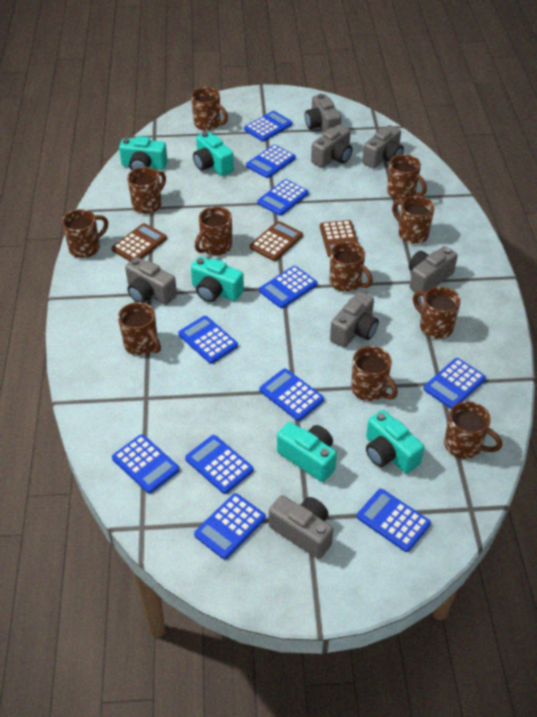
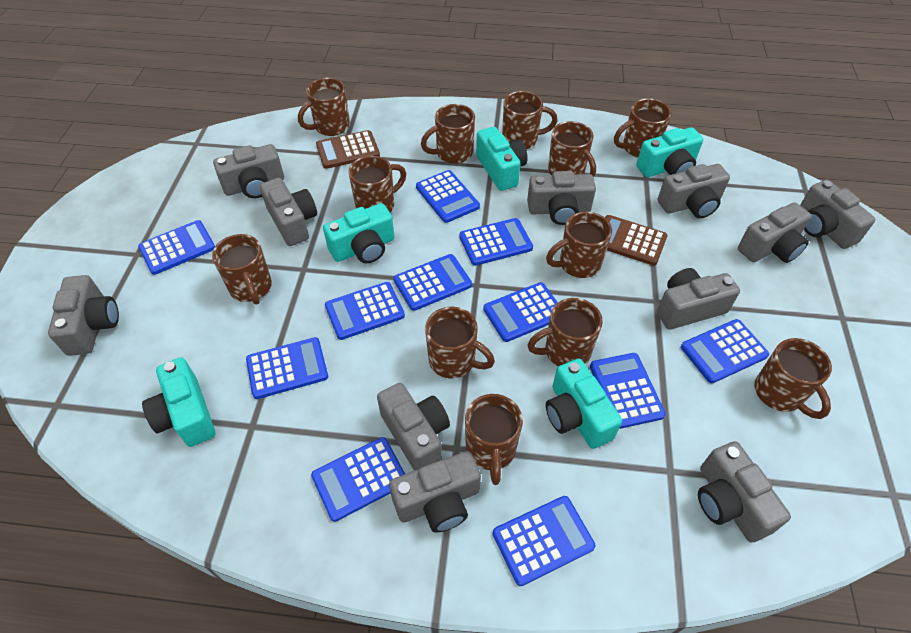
brown calculator: 3 -> 2
brown mug: 11 -> 12
grey camera: 7 -> 11

